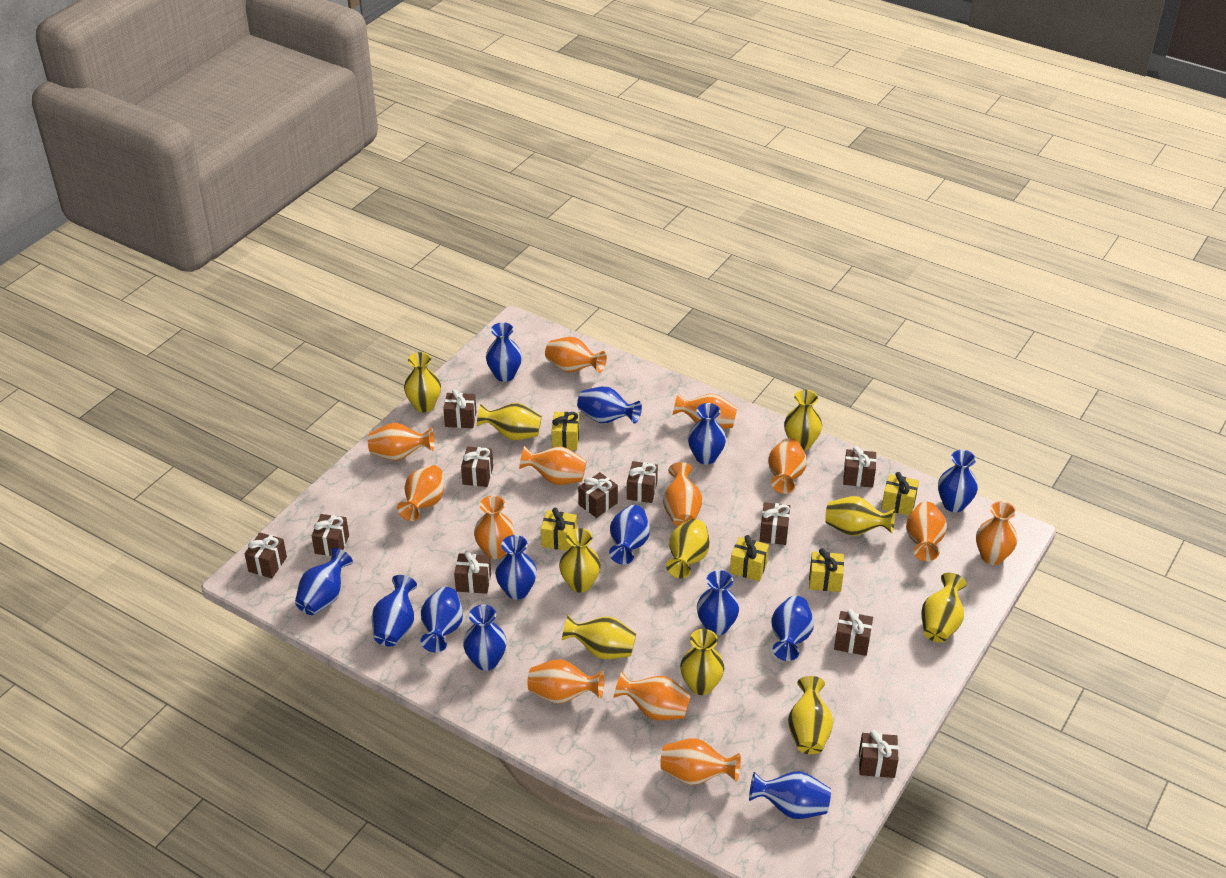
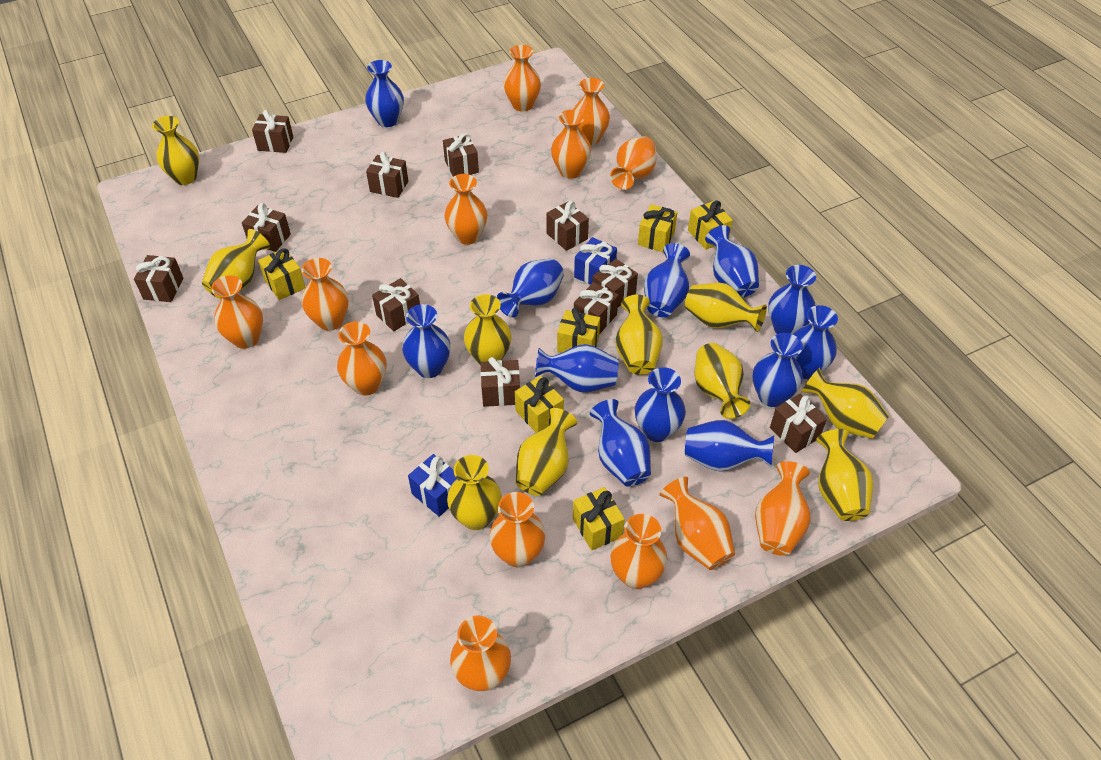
blue gift: 0 -> 2
blue vase: 13 -> 12
yellow gift: 5 -> 6

